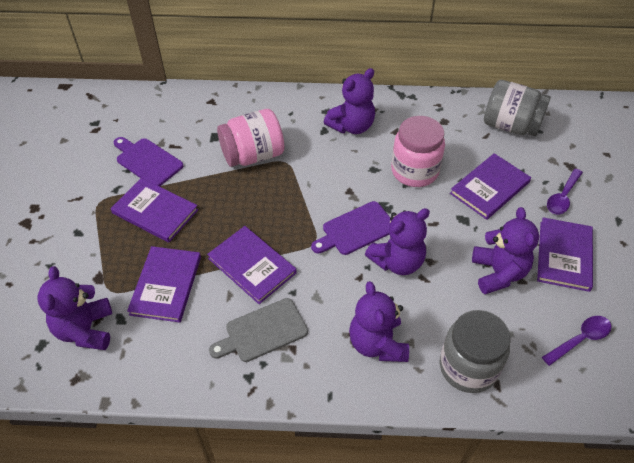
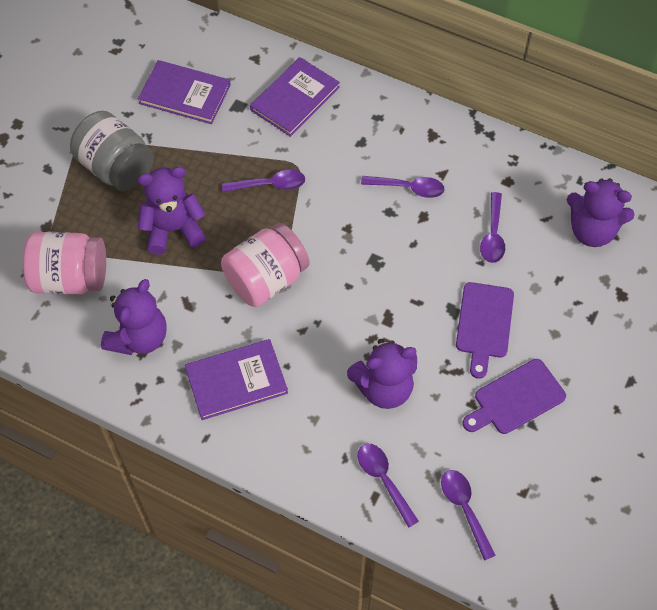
grey cutting board: 1 -> 0
grey jar: 2 -> 1
purple book: 5 -> 3
purple spoon: 2 -> 5
purple teddy bear: 5 -> 4

